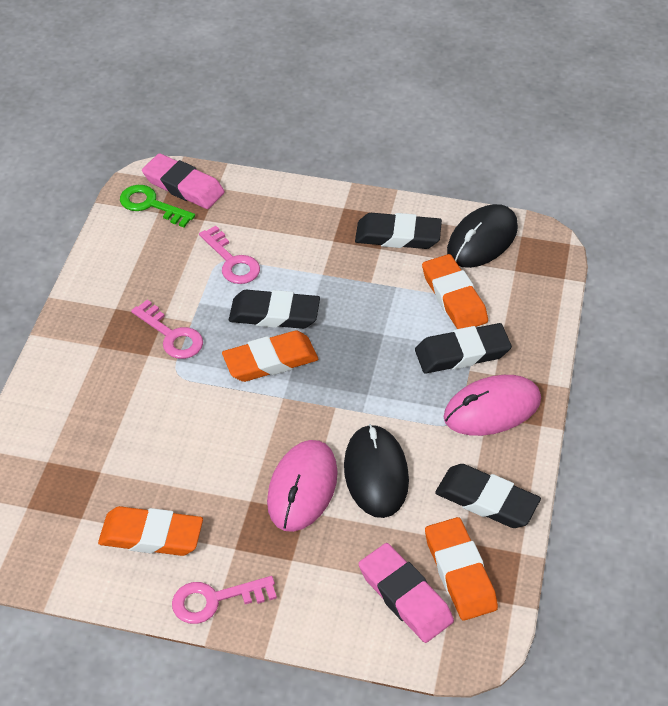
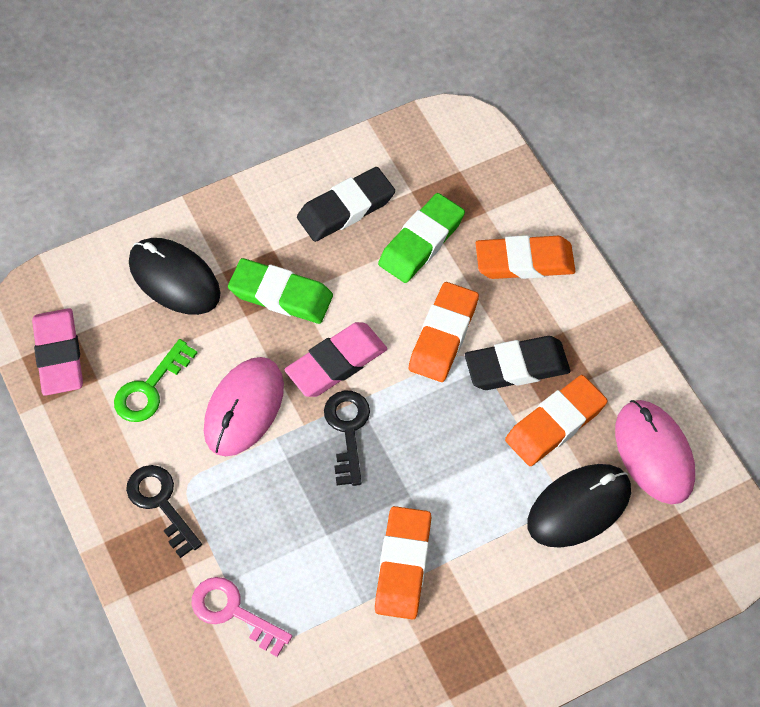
black eraser: 4 -> 2
black key: 0 -> 2
green eraser: 0 -> 2
pink key: 3 -> 1

